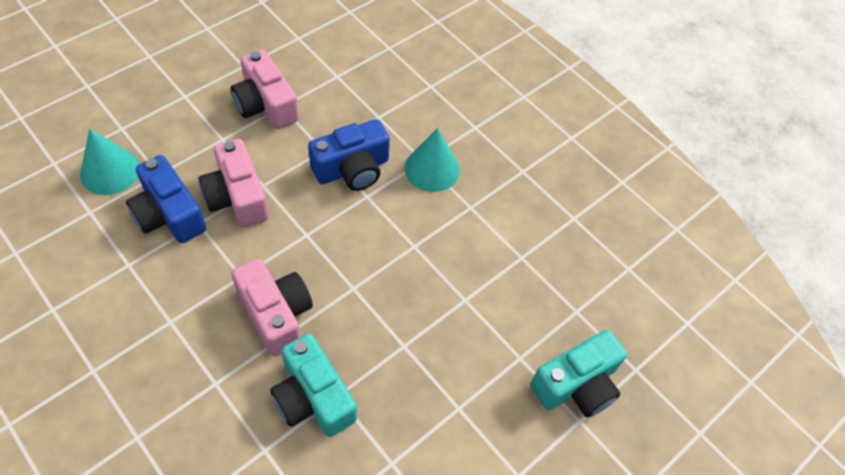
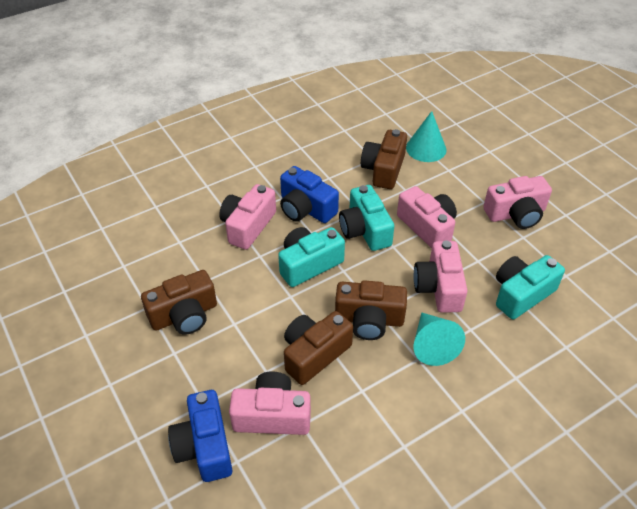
brown camera: 0 -> 4
pink camera: 3 -> 5
turquoise camera: 2 -> 3

